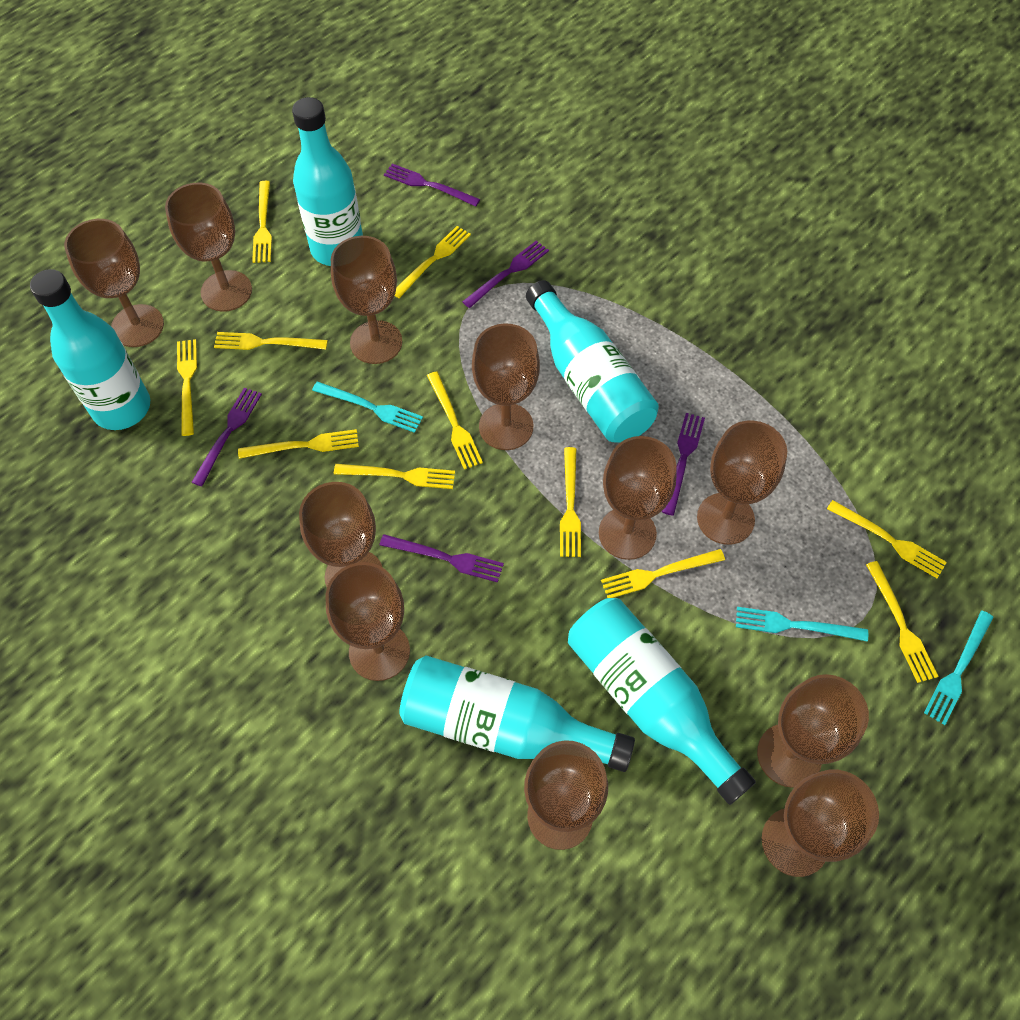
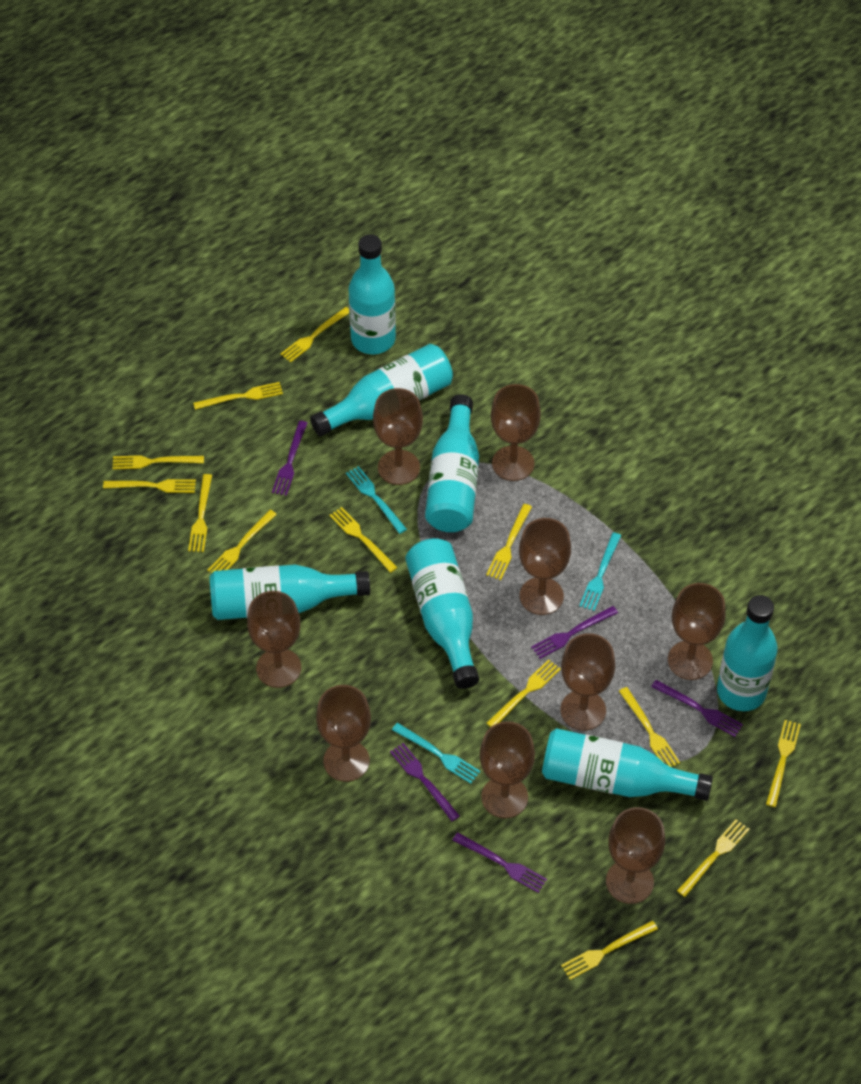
brown goblet: 11 -> 9
turquoise bottle: 5 -> 7
yellow fork: 11 -> 13

